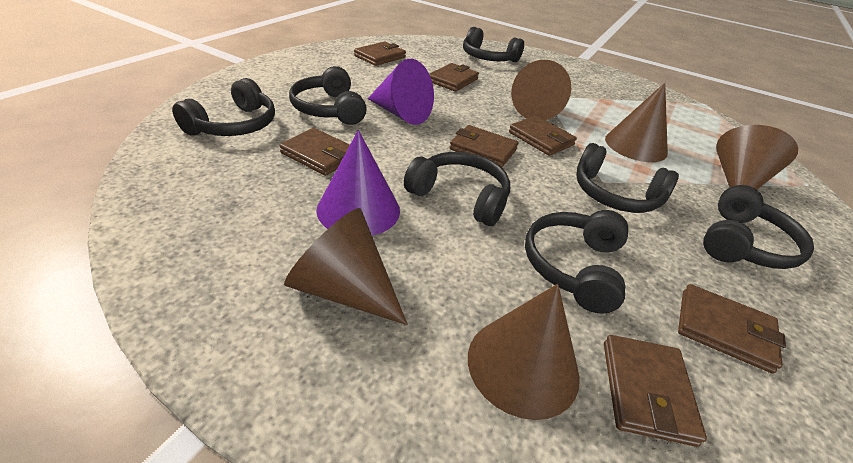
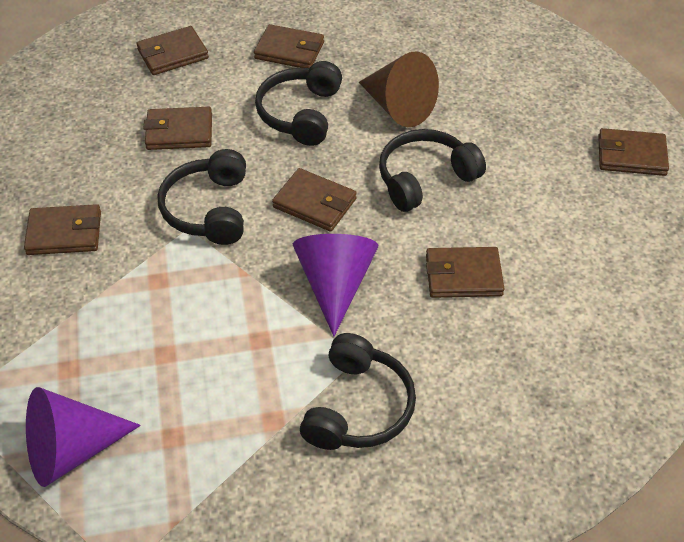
black headphones: 7 -> 4
brown cone: 5 -> 1

